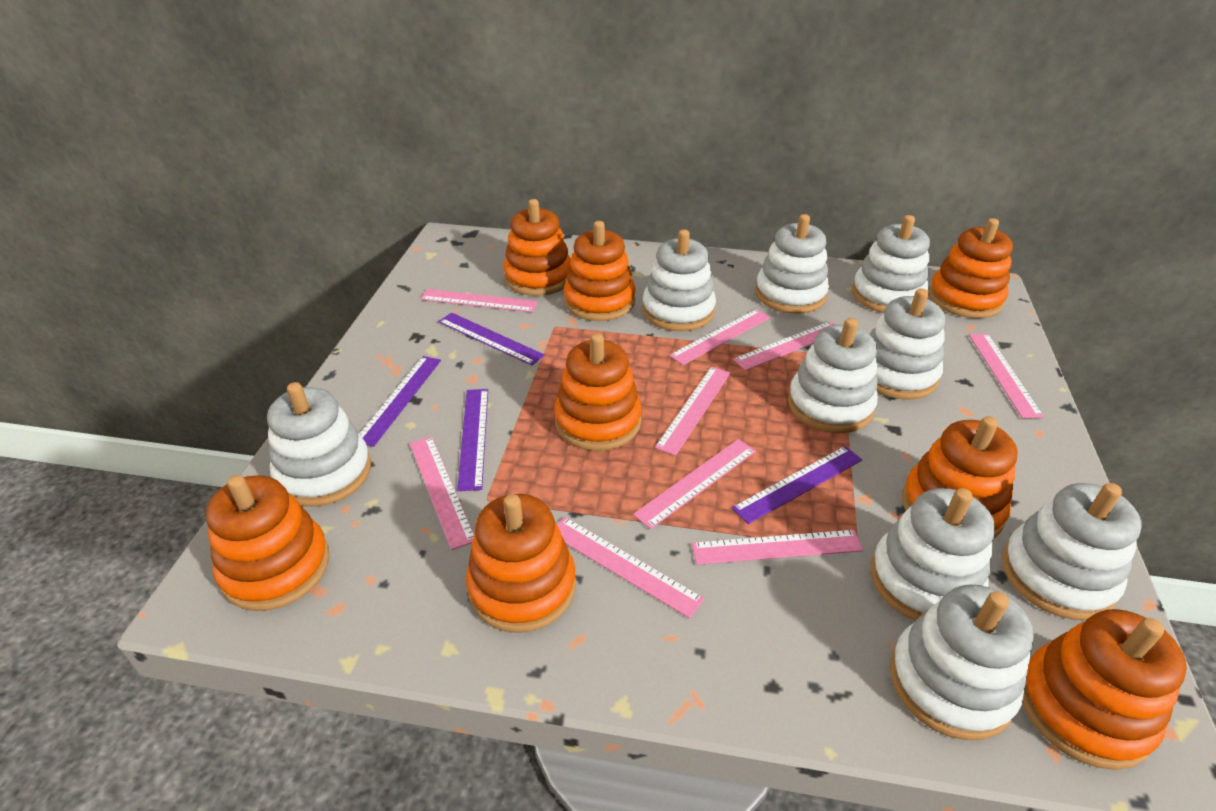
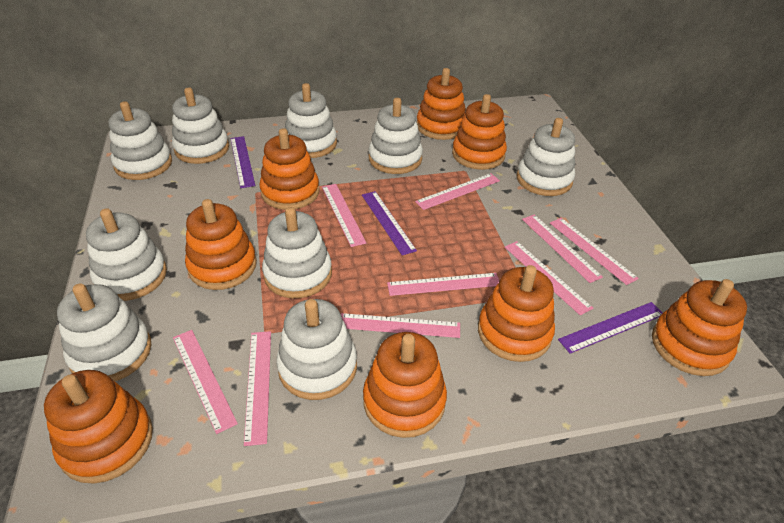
purple ruler: 4 -> 3

